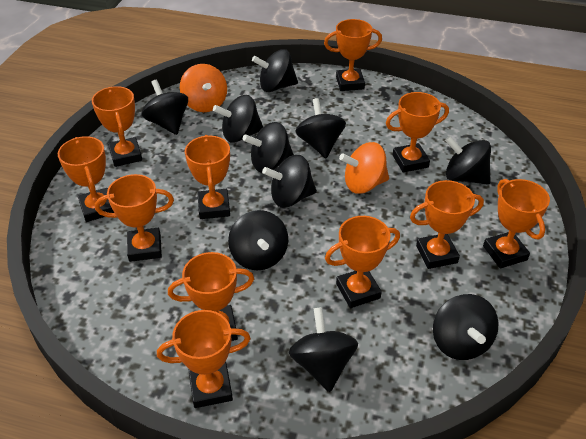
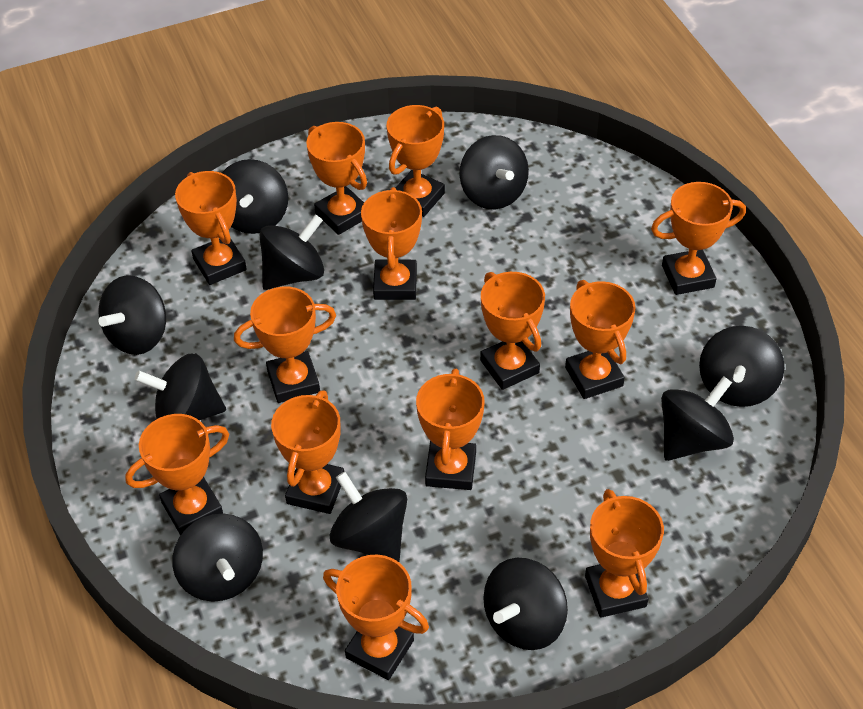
orange spinning top: 2 -> 0
orange trophy: 11 -> 13

